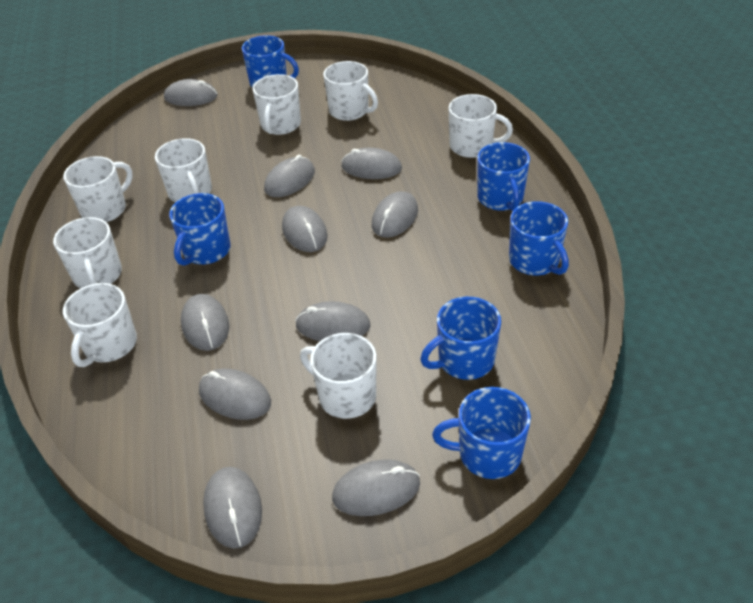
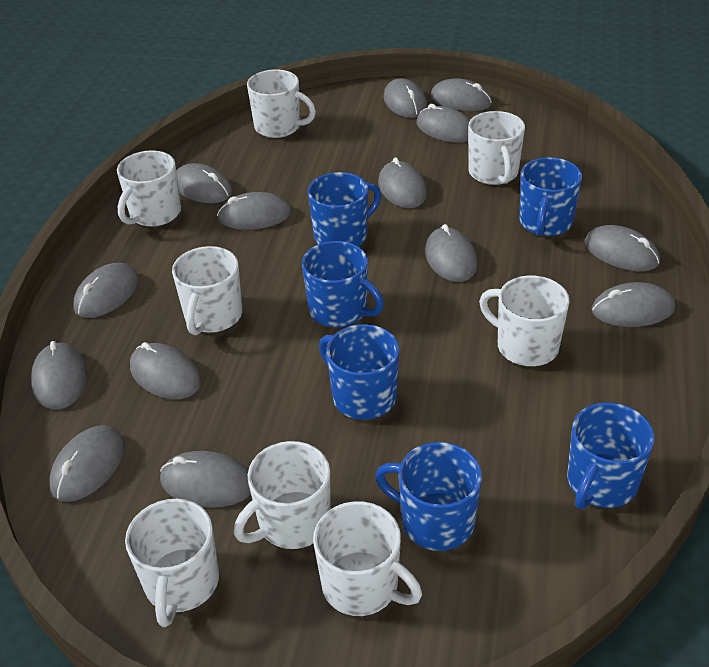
grey mouse: 10 -> 14

